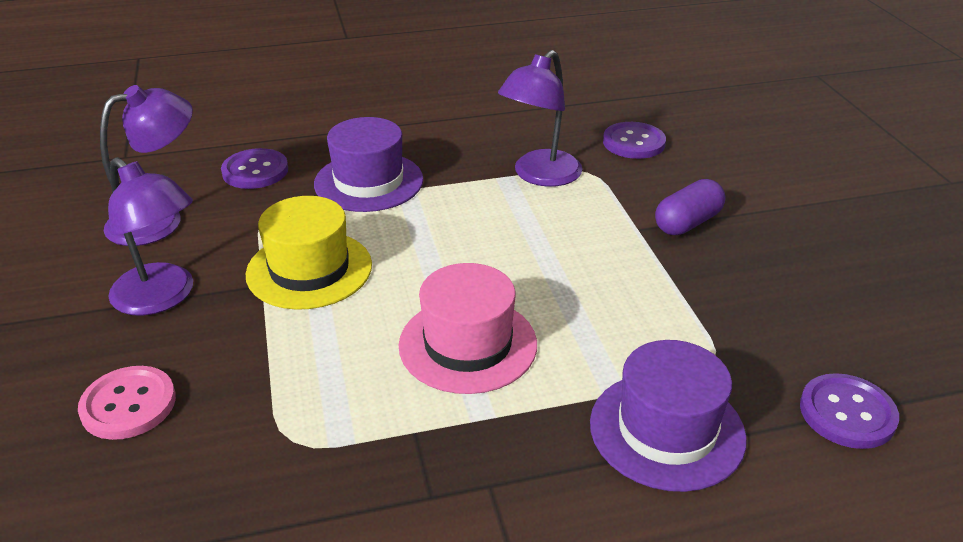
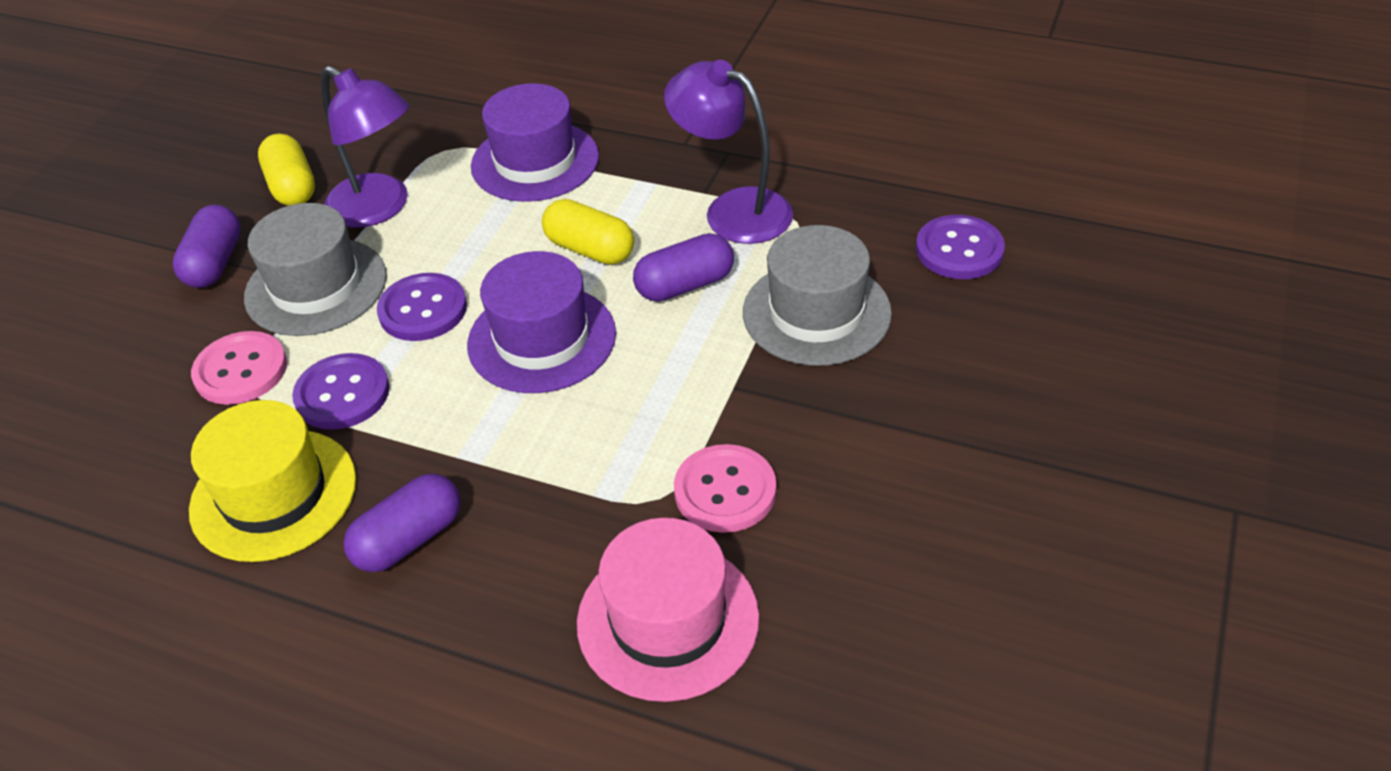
grey hat: 0 -> 2
pink button: 1 -> 2
purple capsule: 1 -> 3
purple lamp: 3 -> 2
yellow capsule: 0 -> 2

